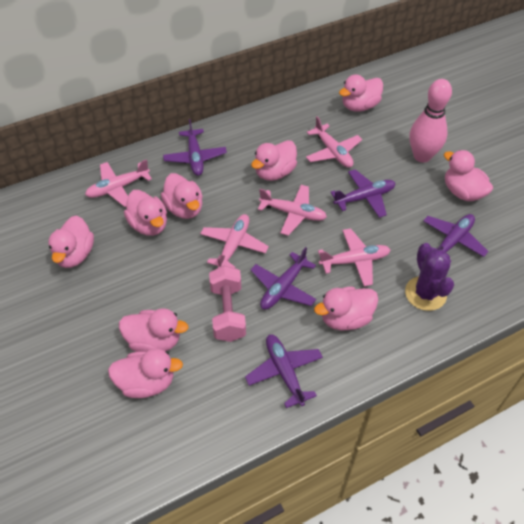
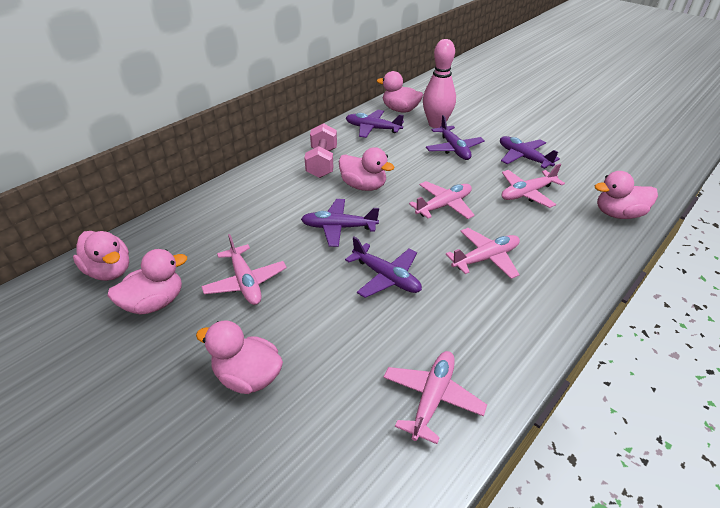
pink duck: 9 -> 6
purple cactus: 1 -> 0

